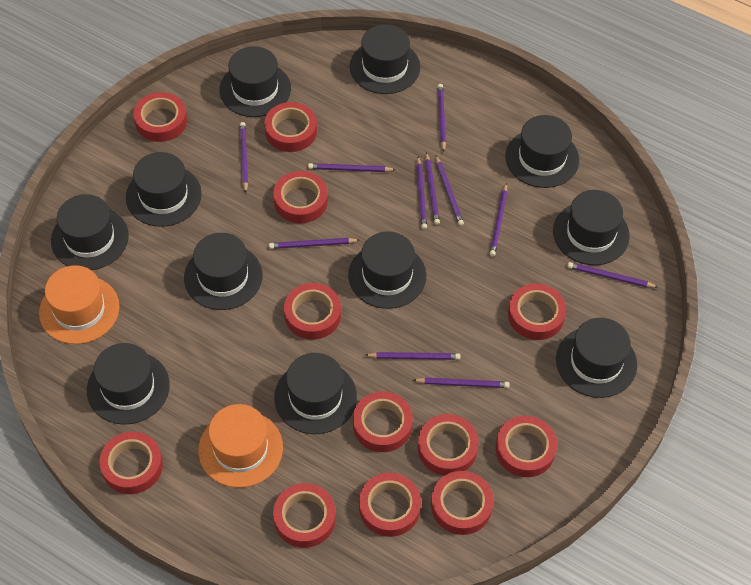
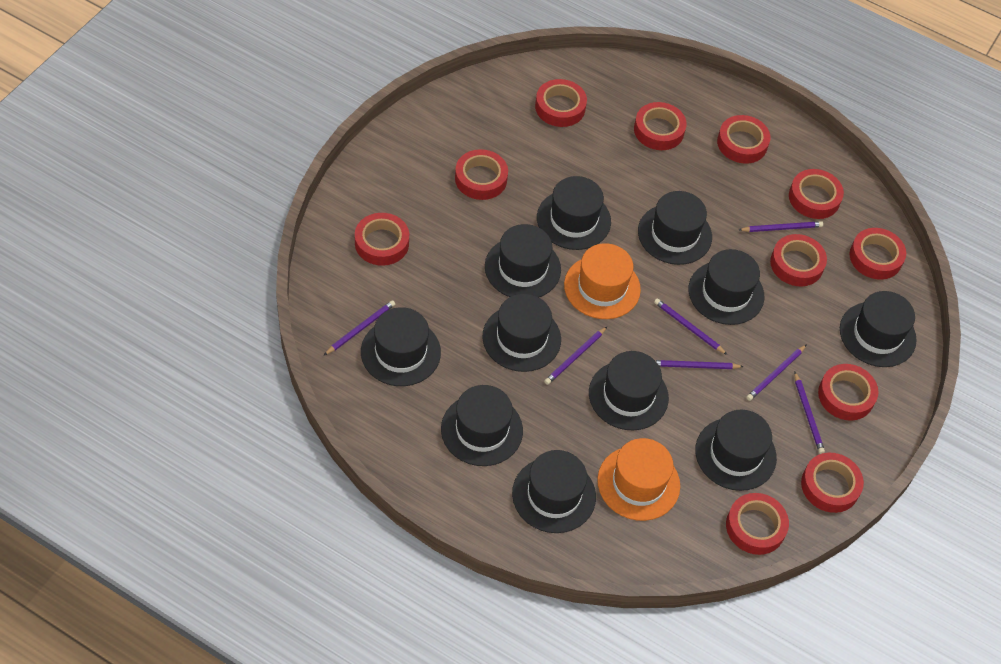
purple pencil: 11 -> 7
red tape: 12 -> 11

